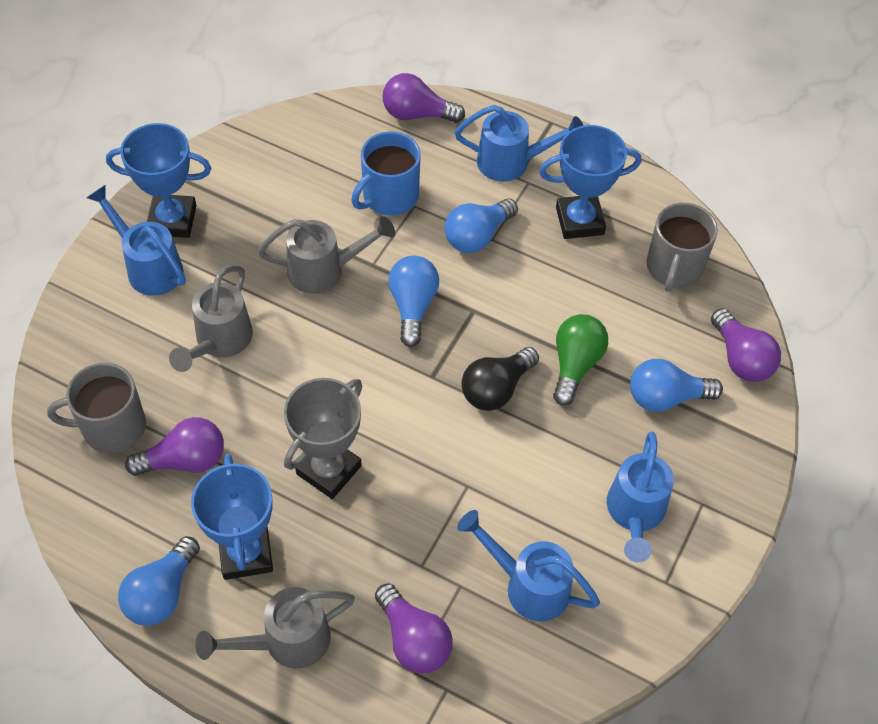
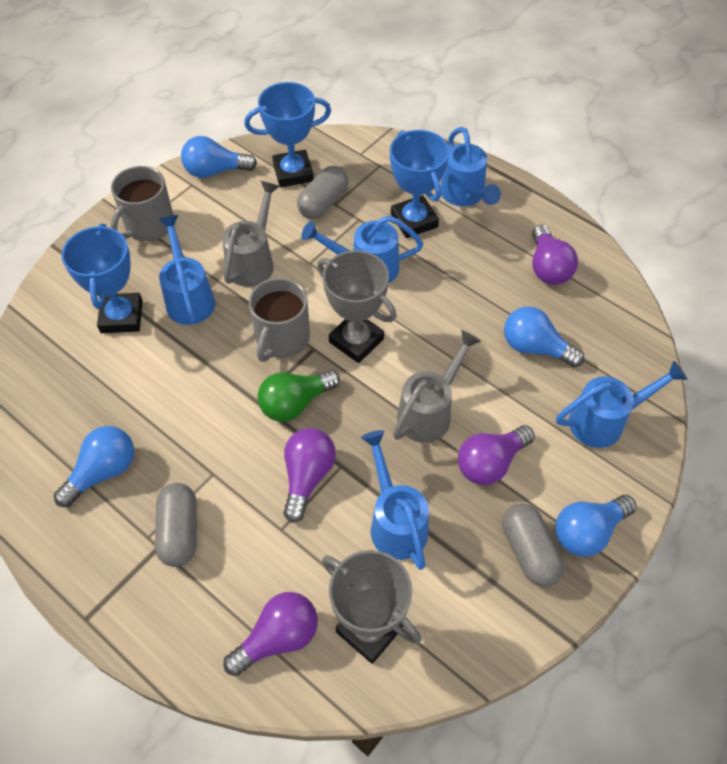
black light bulb: 1 -> 0
blue mug: 1 -> 0
blue watering can: 4 -> 5
grey capsule: 0 -> 3
grey trophy: 1 -> 2
grey watering can: 3 -> 2

